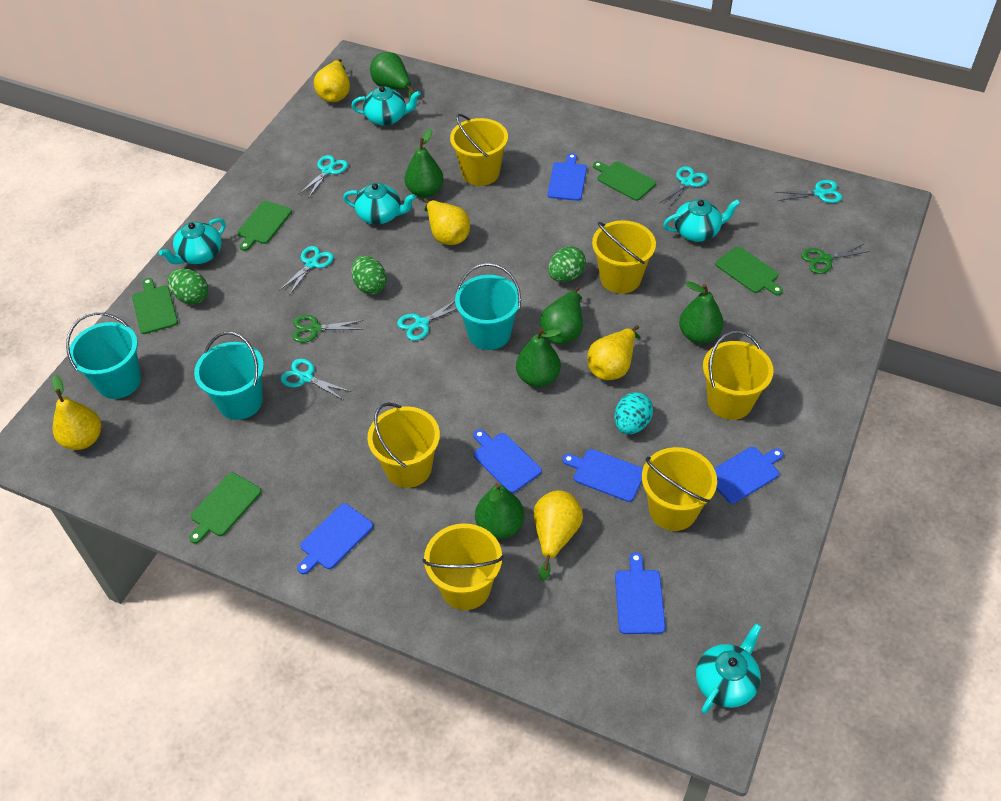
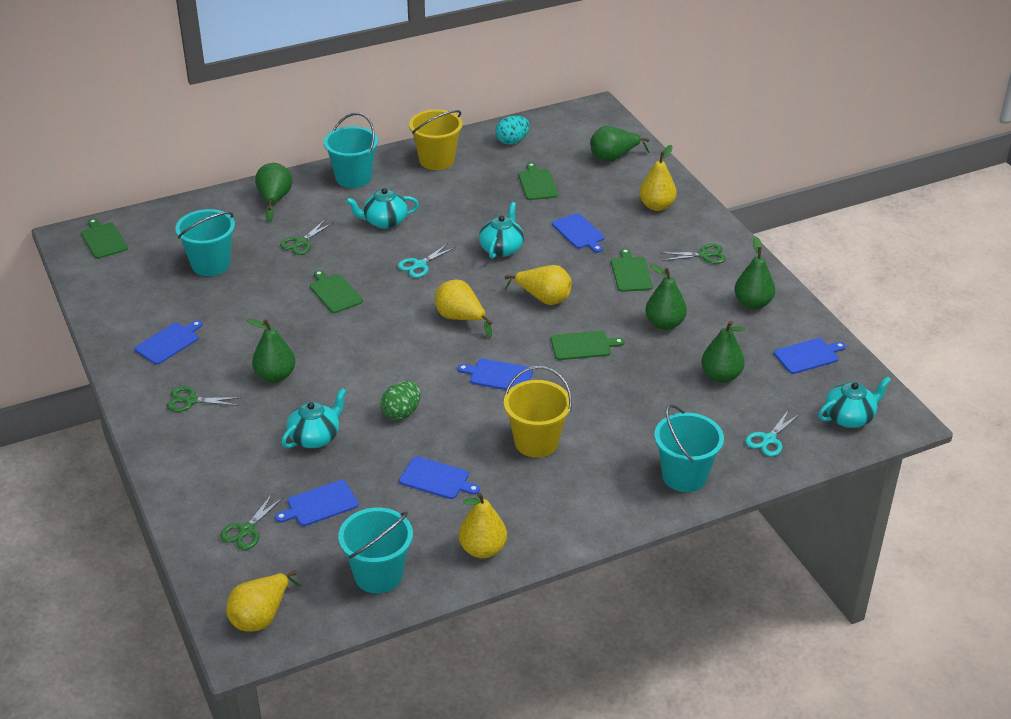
green egg: 3 -> 1
green scissors: 2 -> 4
turquoise bucket: 3 -> 4
turquoise scissors: 6 -> 2
turquoise teapot: 5 -> 4
yellow bucket: 6 -> 2

